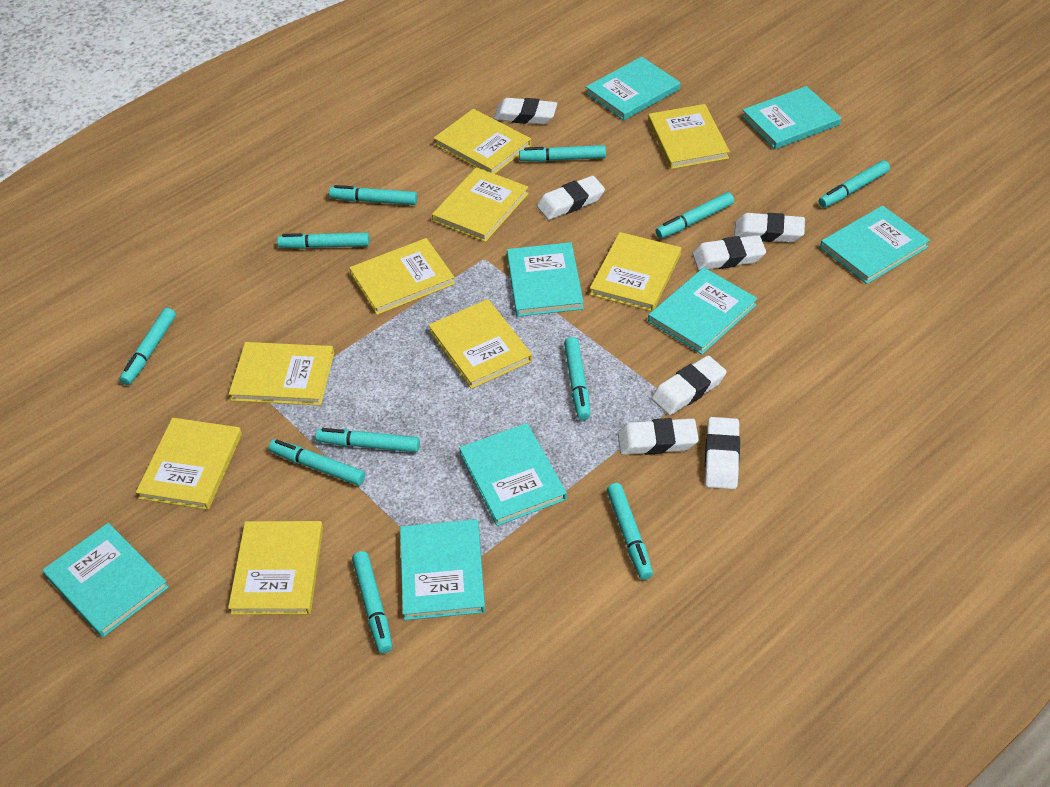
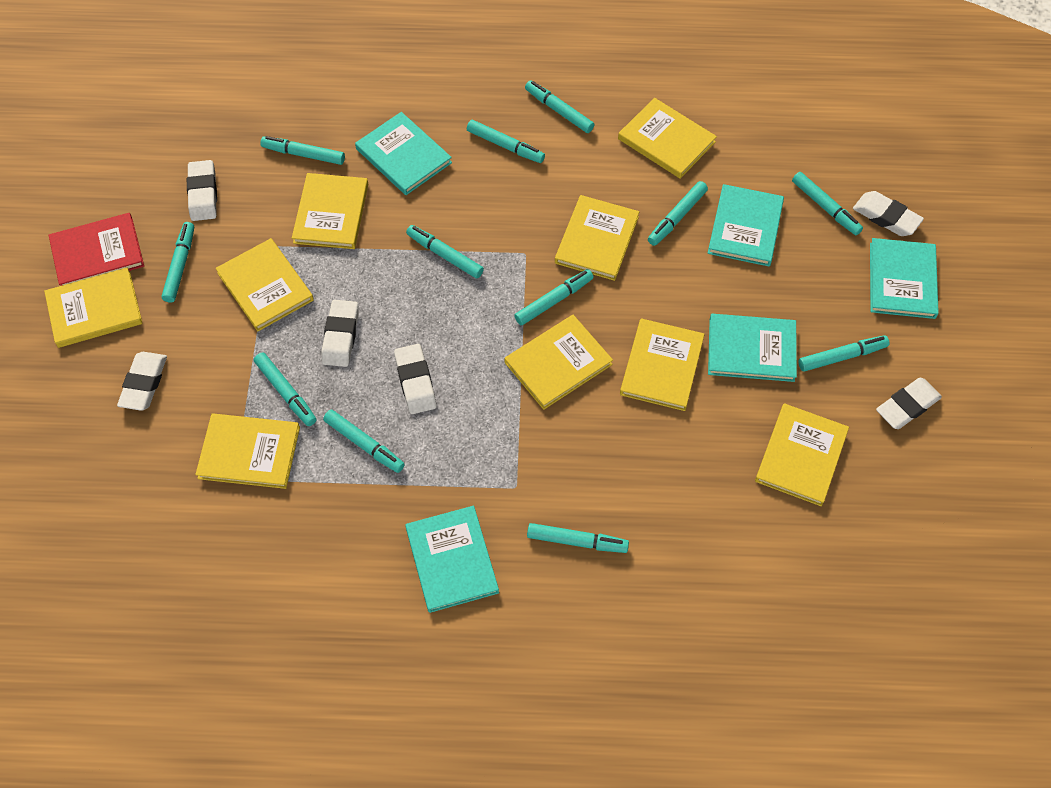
red book: 0 -> 1
turquoise book: 8 -> 5
turquoise marker: 11 -> 12
white eraser: 7 -> 6

